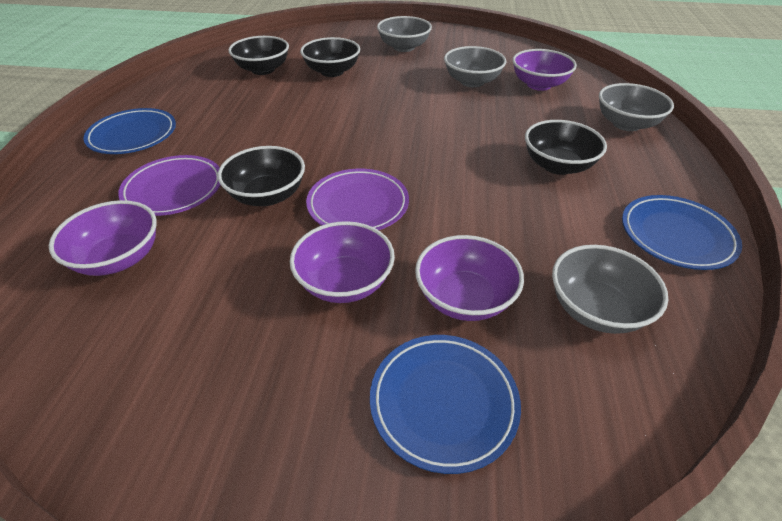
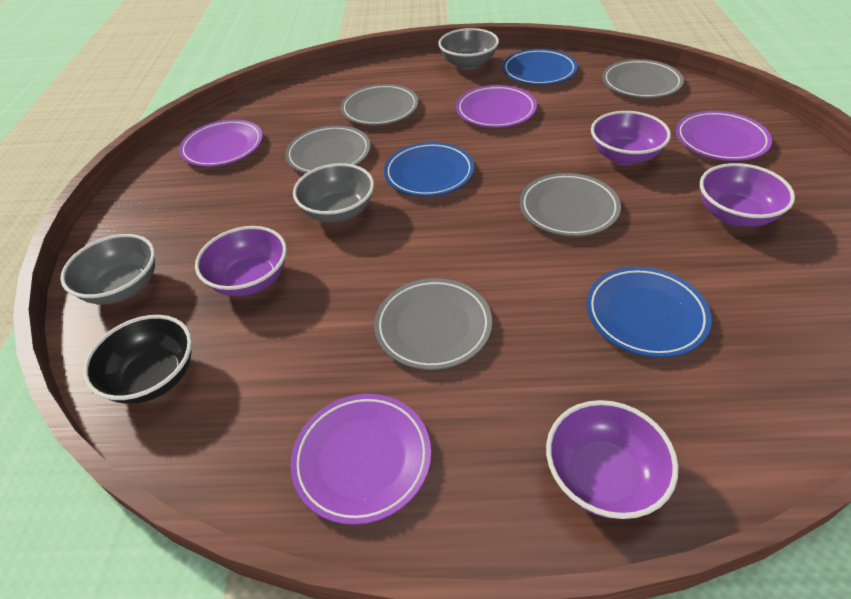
black bowl: 4 -> 1
grey bowl: 4 -> 3
grey plate: 0 -> 5
purple plate: 2 -> 4

